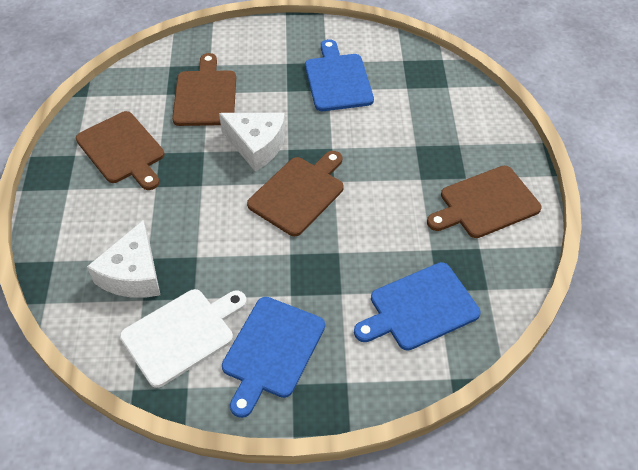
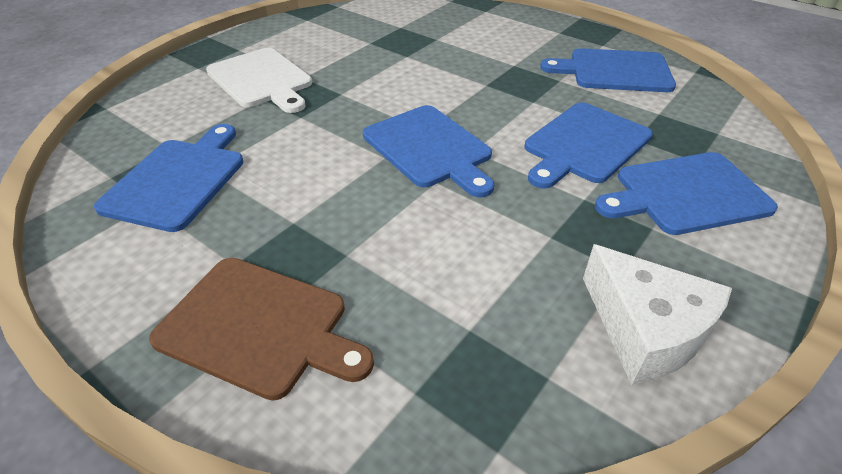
blue cutting board: 3 -> 5
brown cutting board: 4 -> 1
white cheese: 2 -> 1

